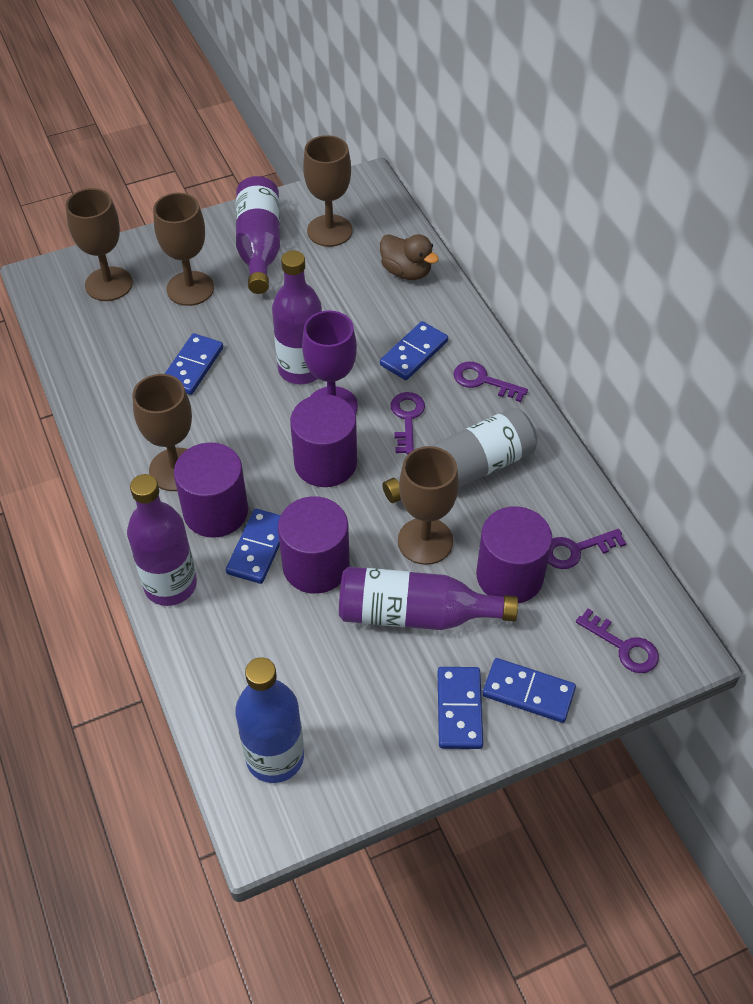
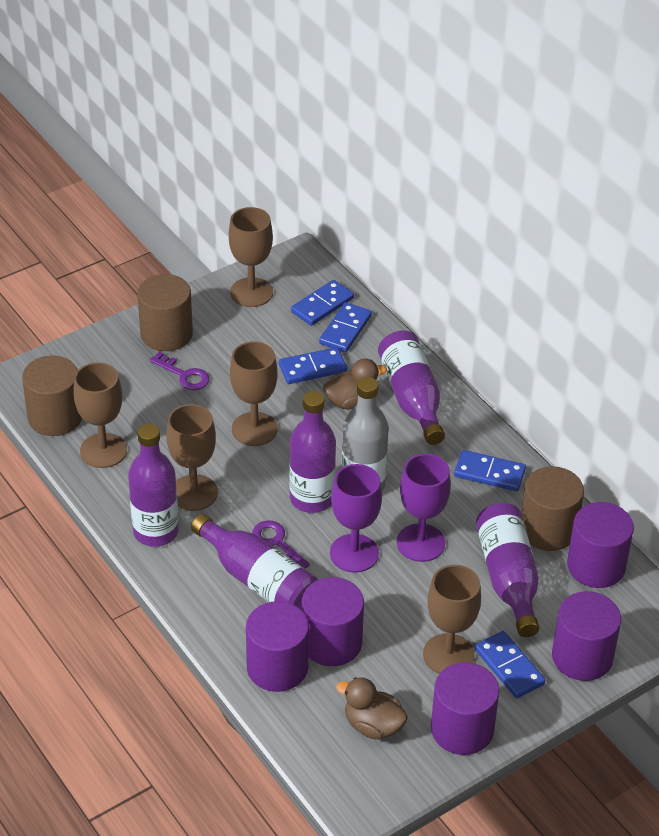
blue bottle: 1 -> 0
brown cylinder: 0 -> 3
brown duck: 1 -> 2
purple bottle: 4 -> 5
purple cylinder: 4 -> 5
purple goblet: 1 -> 2
purple key: 4 -> 2

